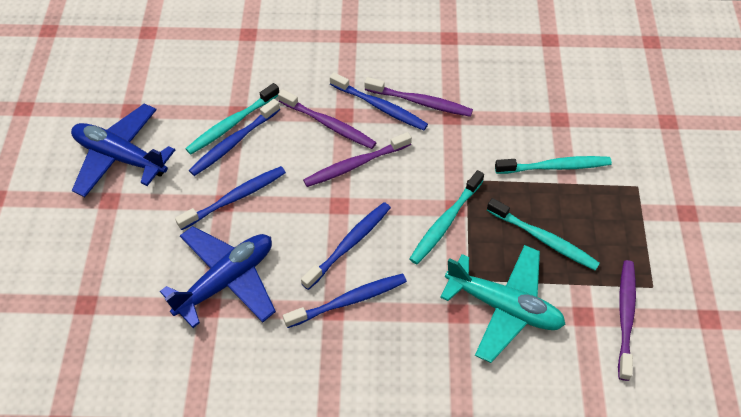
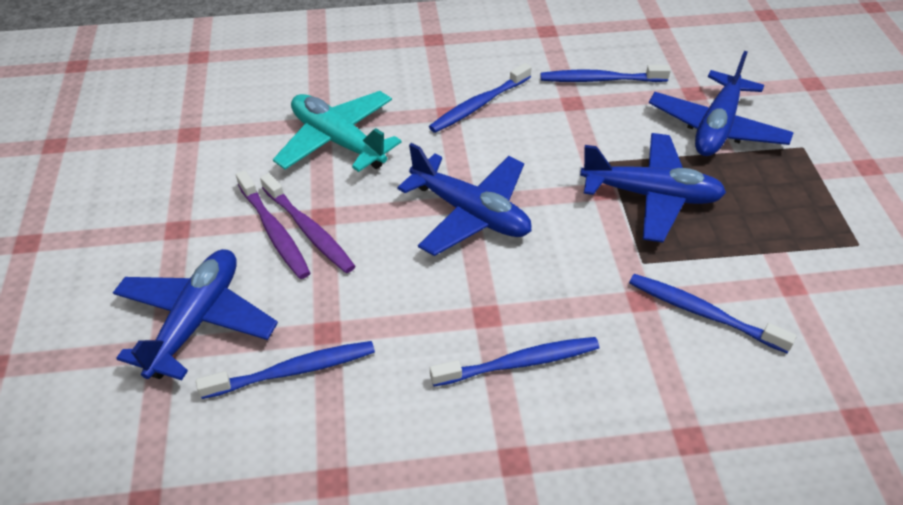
blue plane: 2 -> 4
purple toothbrush: 4 -> 2
turquoise toothbrush: 4 -> 0

